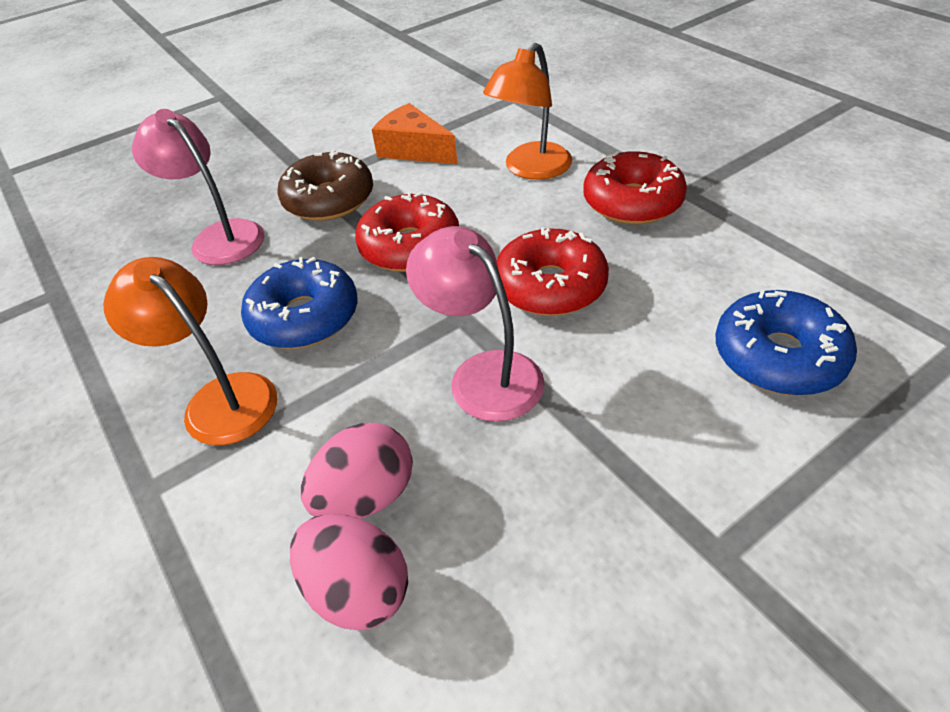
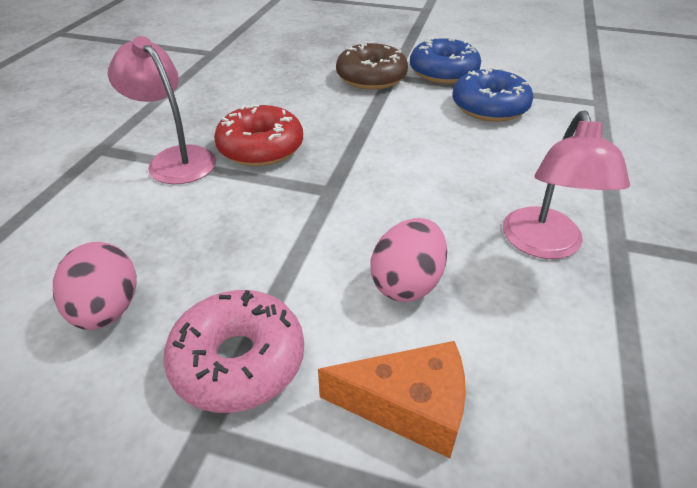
orange lamp: 2 -> 0
pink donut: 0 -> 1
red donut: 3 -> 1

